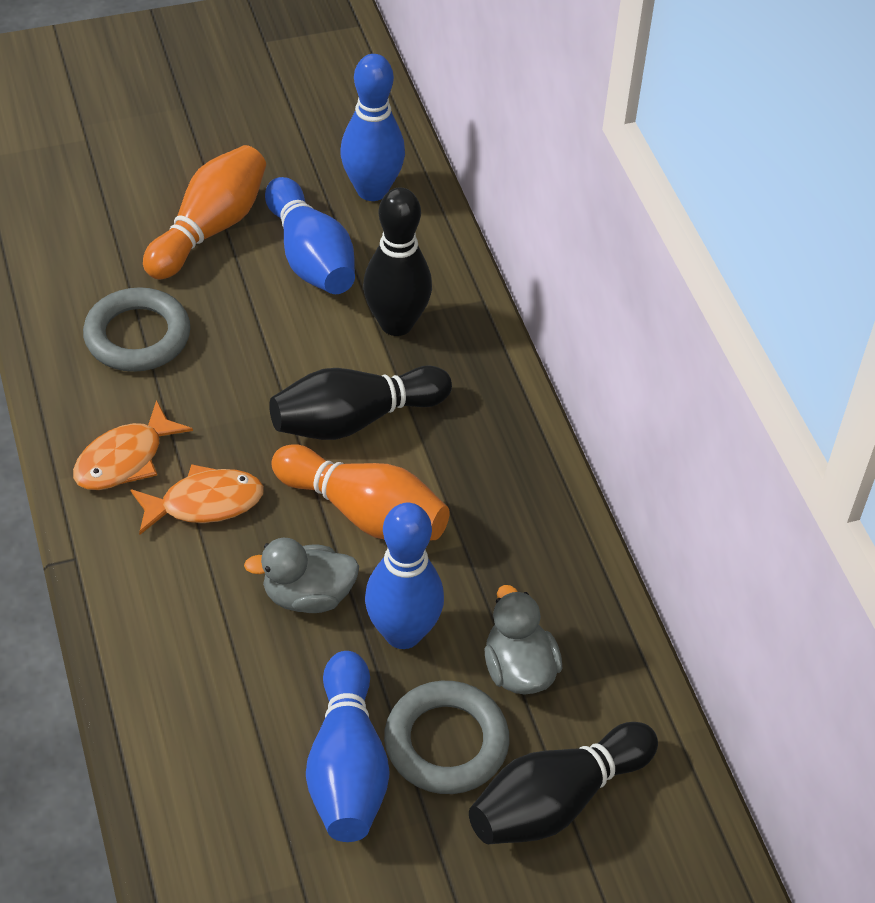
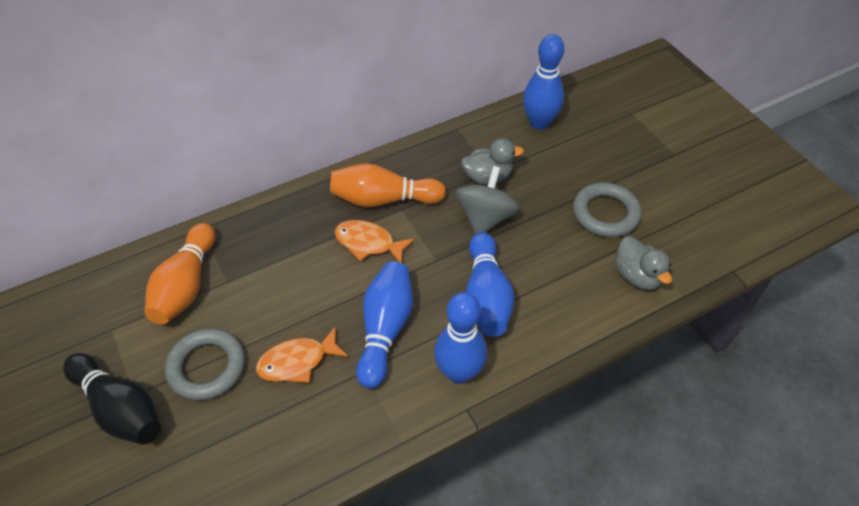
black bowling pin: 3 -> 1
grey spinning top: 0 -> 1

